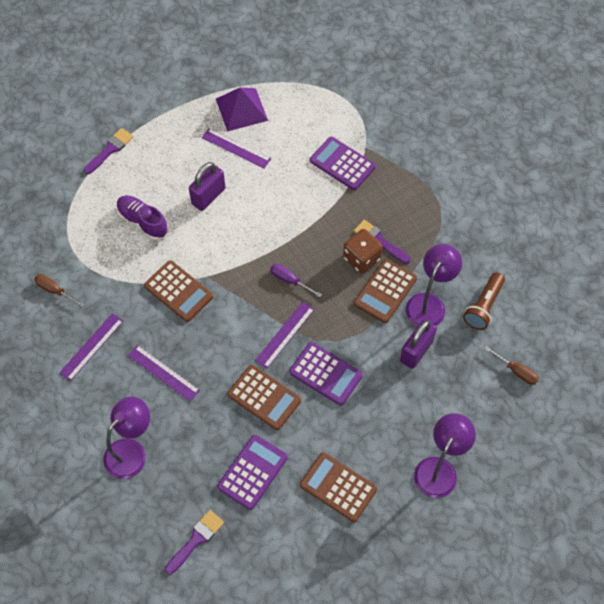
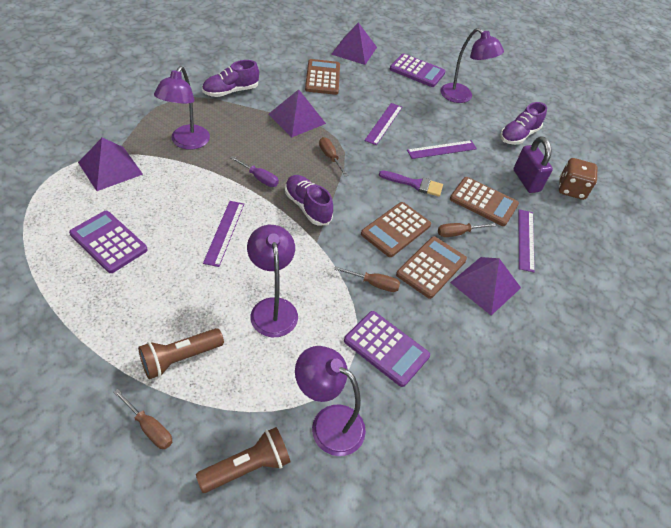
brown flashlight: 1 -> 2
brown screwdriver: 2 -> 4
purple brush: 3 -> 1
purple lamp: 3 -> 4
purple padlock: 2 -> 1
purple pyramid: 1 -> 4
purple shoe: 1 -> 3

